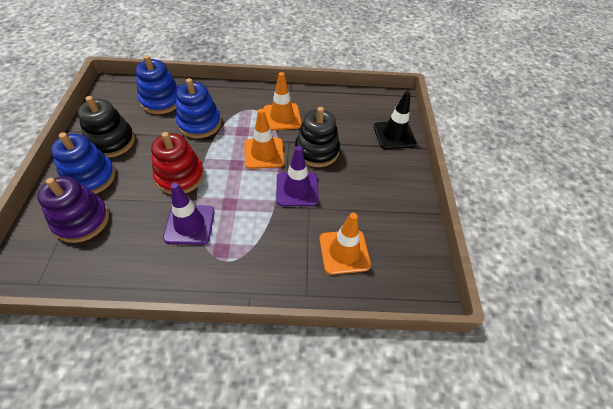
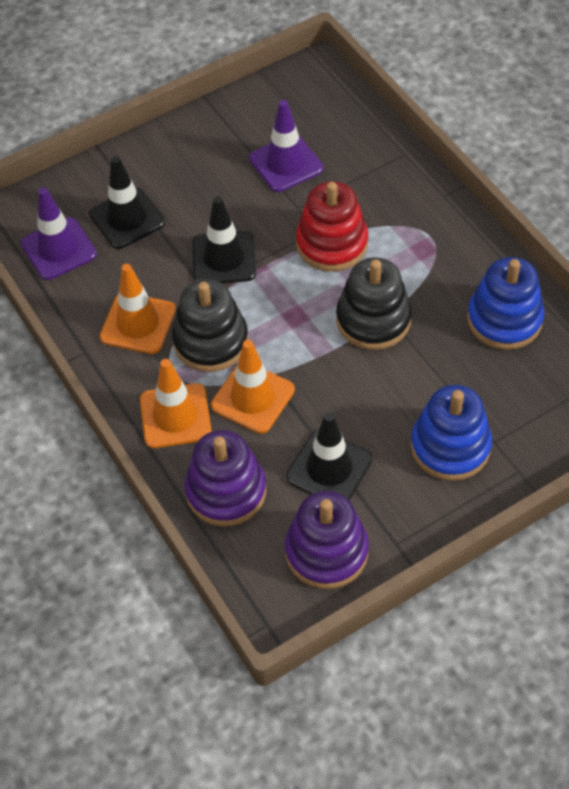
black traffic cone: 1 -> 3
blue stacking toy: 3 -> 2
purple stacking toy: 1 -> 2

